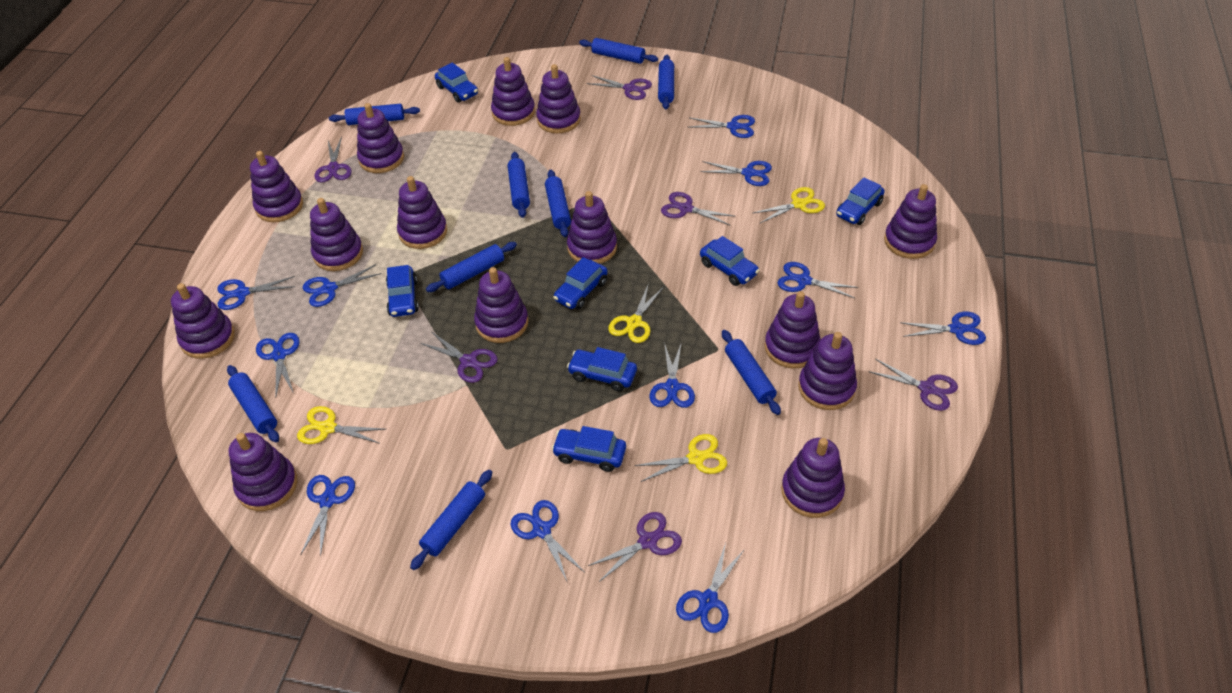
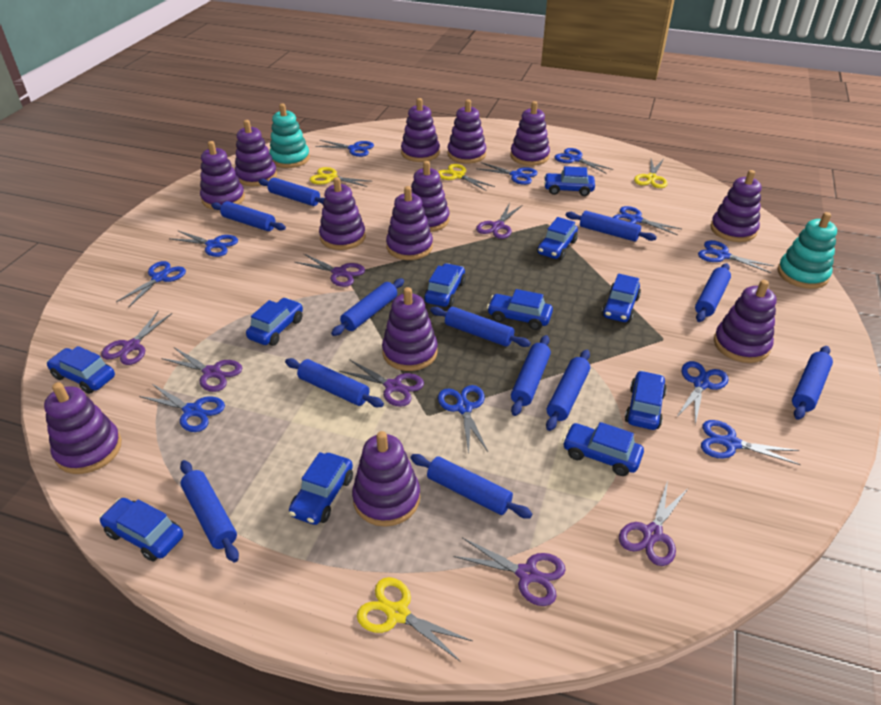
blue car: 7 -> 11
blue rolling pin: 9 -> 12
purple scissors: 6 -> 7
purple stacking toy: 14 -> 13
turquoise stacking toy: 0 -> 2

